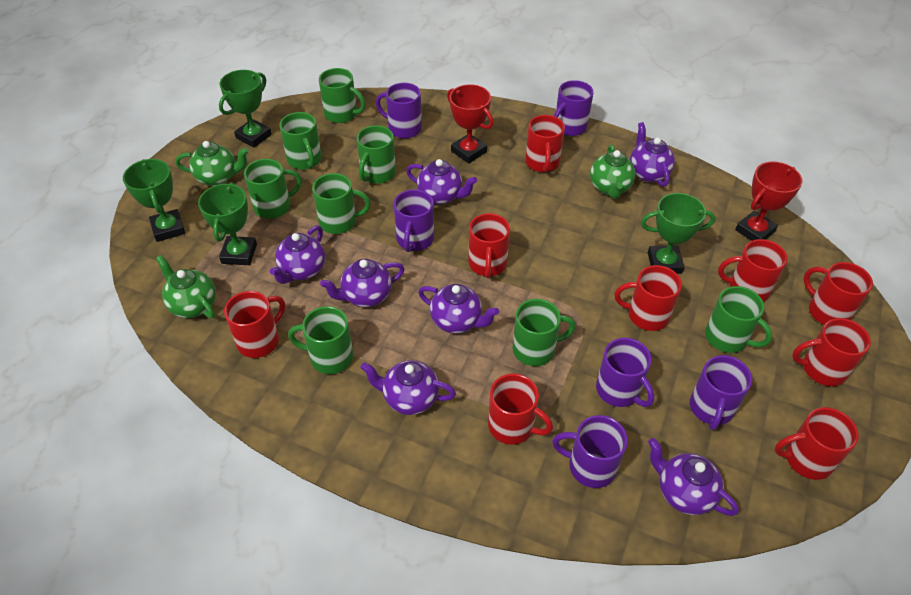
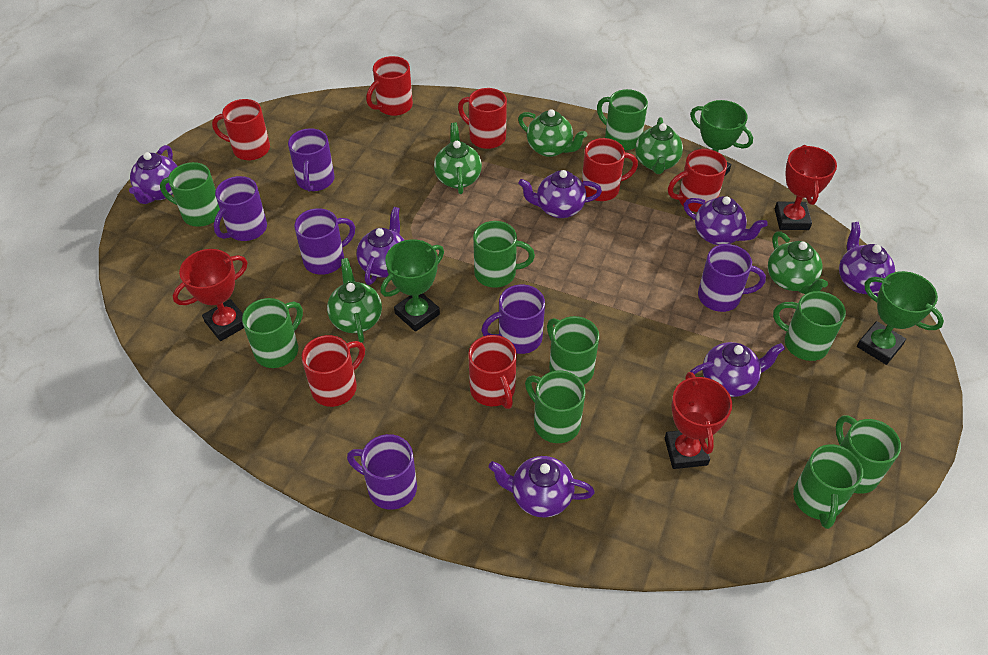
green mug: 8 -> 9
green teapot: 3 -> 5
green trophy: 4 -> 3
red mug: 9 -> 7
red trophy: 2 -> 3

